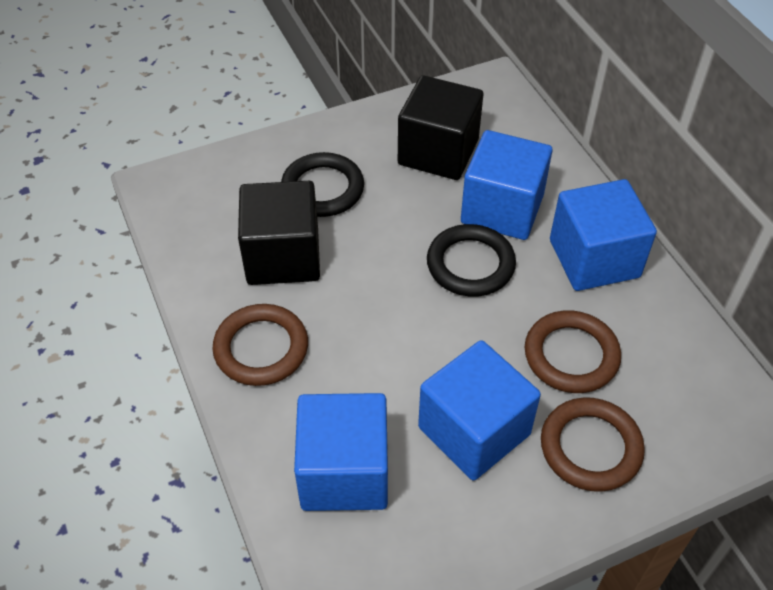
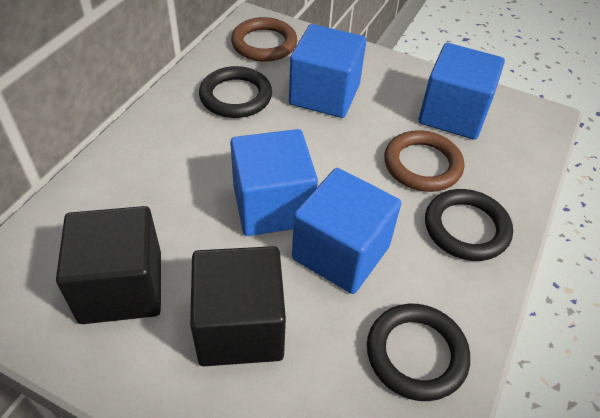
black ring: 2 -> 3
brown ring: 3 -> 2

